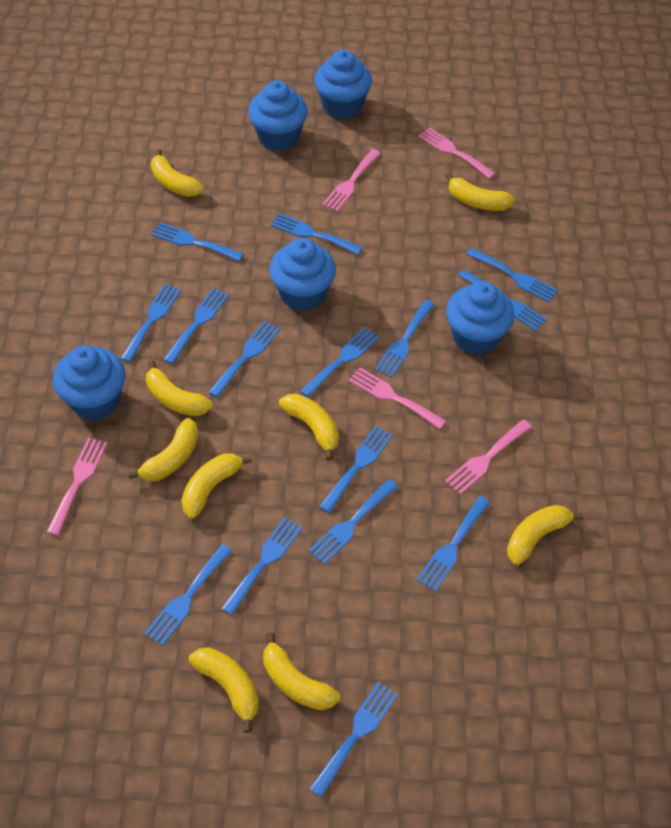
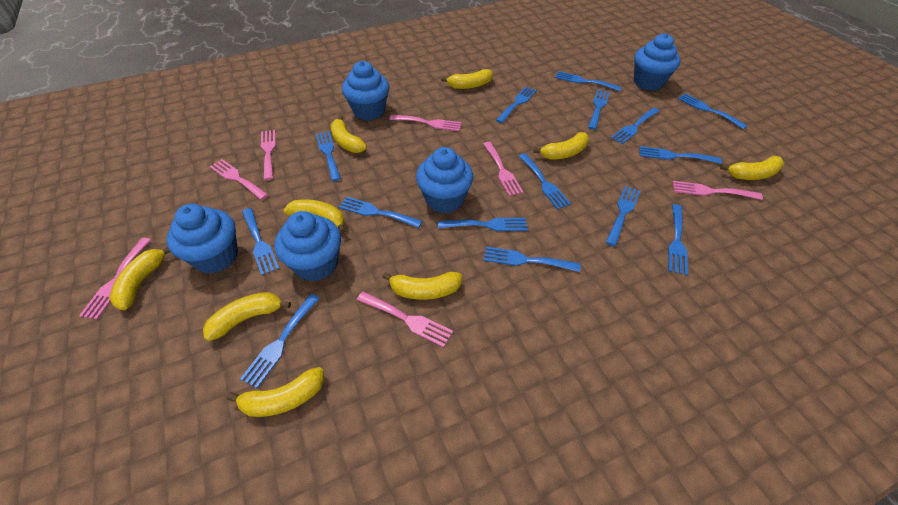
pink fork: 5 -> 7

